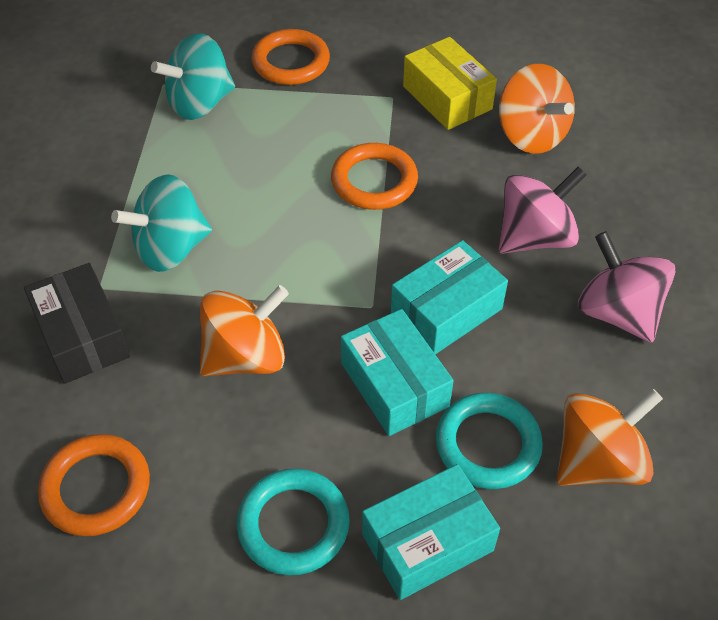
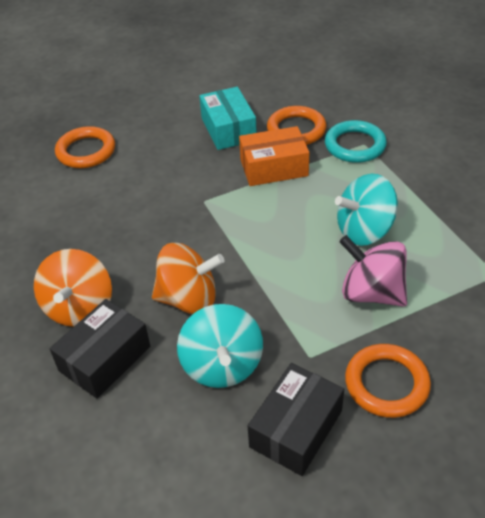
black box: 1 -> 2
orange box: 0 -> 1
orange spinning top: 3 -> 2
pink spinning top: 2 -> 1
turquoise box: 3 -> 1
turquoise ring: 2 -> 1
yellow box: 1 -> 0

